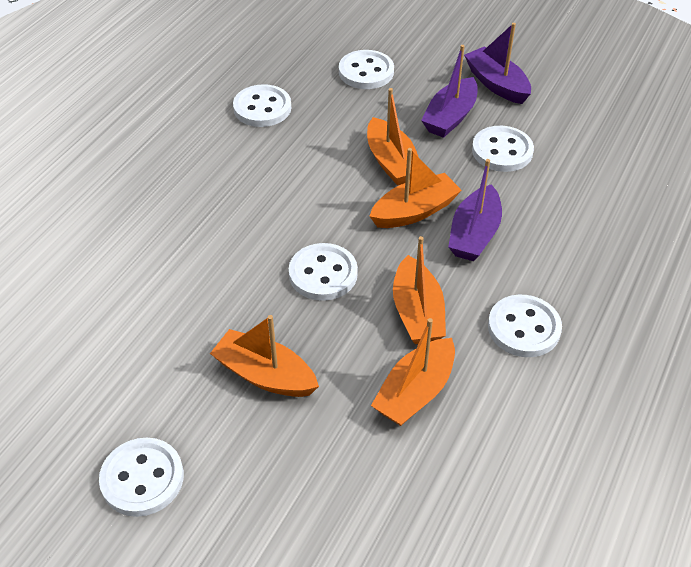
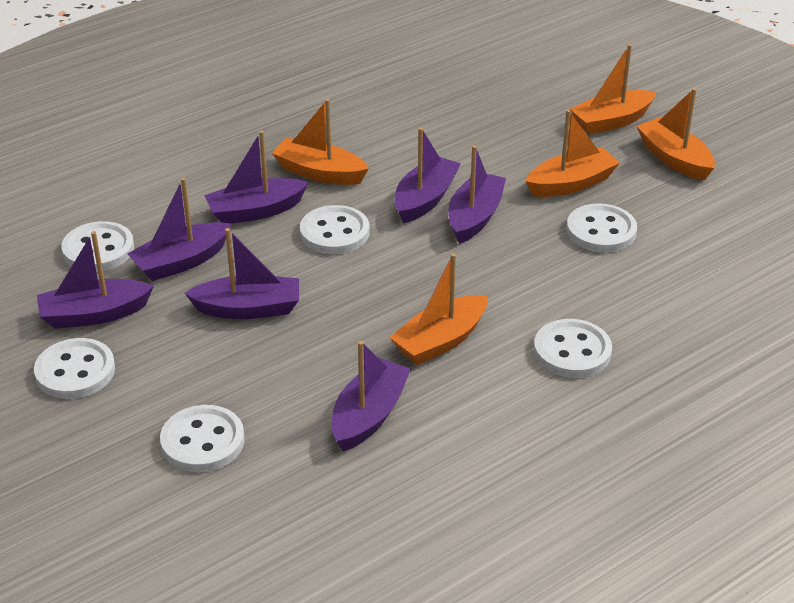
purple boat: 3 -> 7

